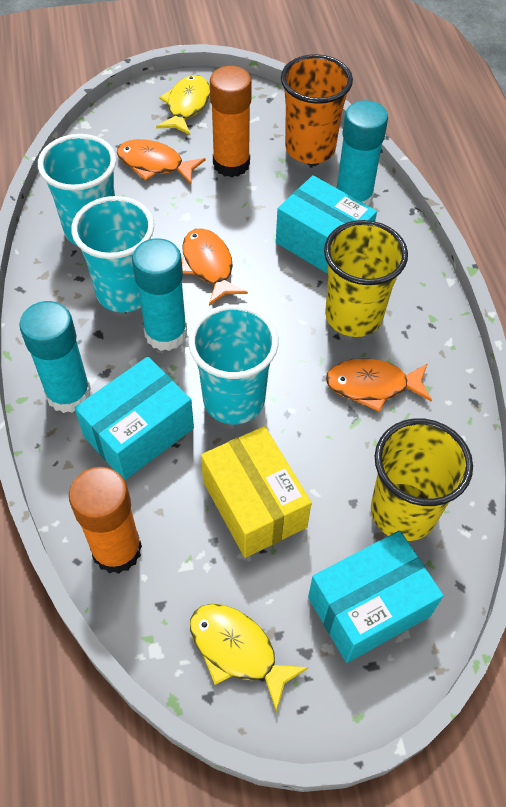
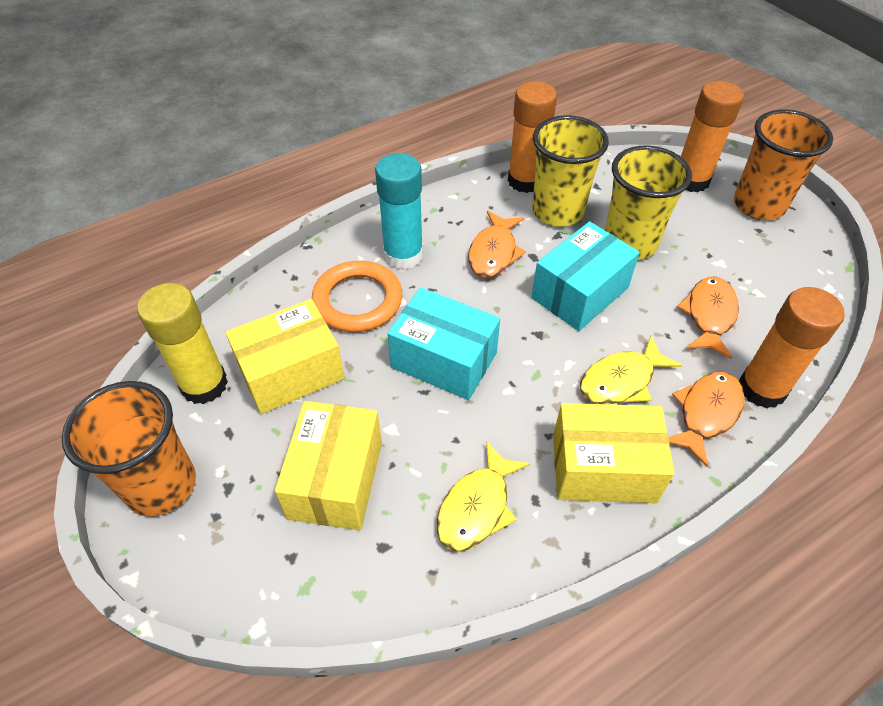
orange cup: 1 -> 2
orange glue stick: 2 -> 3
orange ring: 0 -> 1
turquoise box: 3 -> 2
turquoise cup: 3 -> 0
turquoise glue stick: 3 -> 1
yellow box: 1 -> 3
yellow glue stick: 0 -> 1

